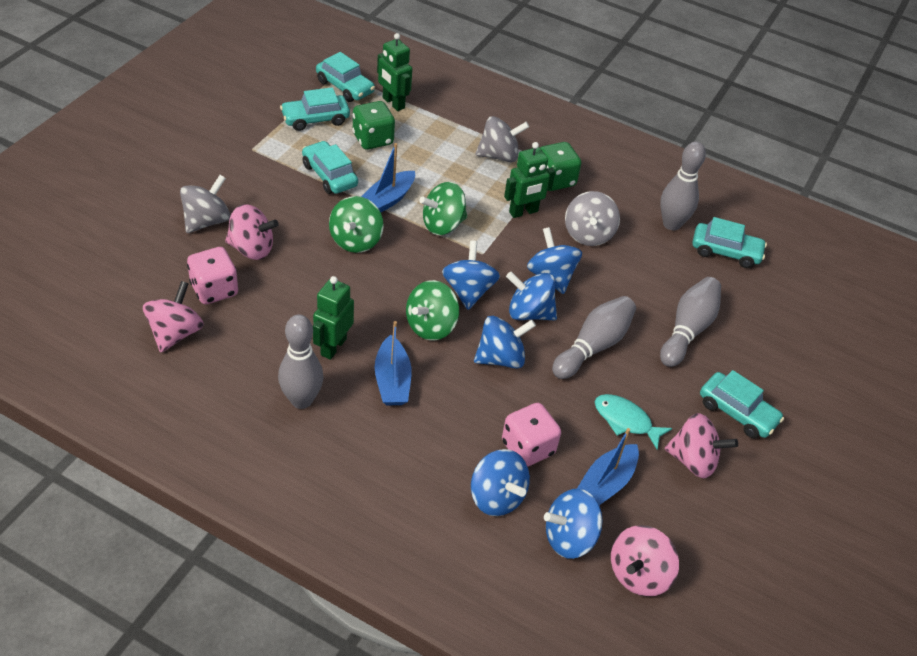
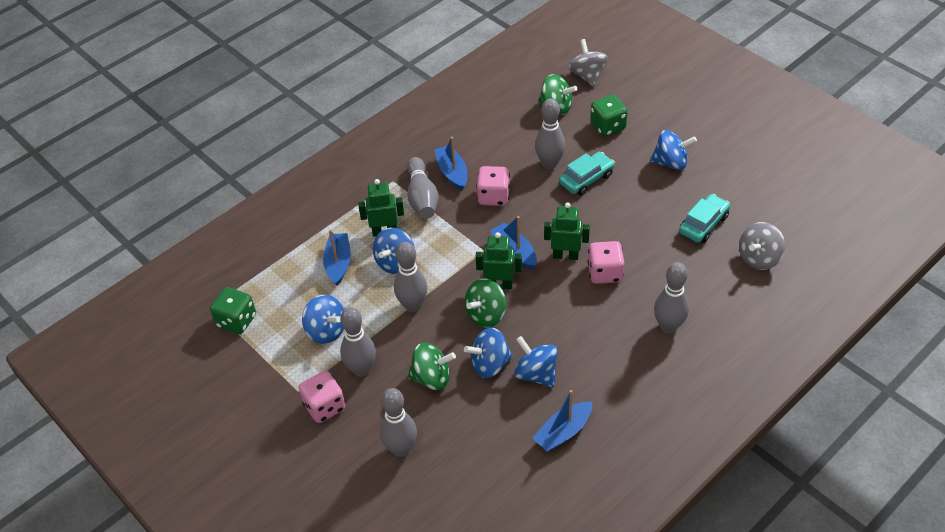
blue boat: 3 -> 4
blue spinning top: 6 -> 5
grey bowling pin: 4 -> 6
grey spinning top: 3 -> 2
pink dice: 2 -> 3
pink spinning top: 4 -> 0
turquoise car: 5 -> 2
turquoise fish: 1 -> 0

